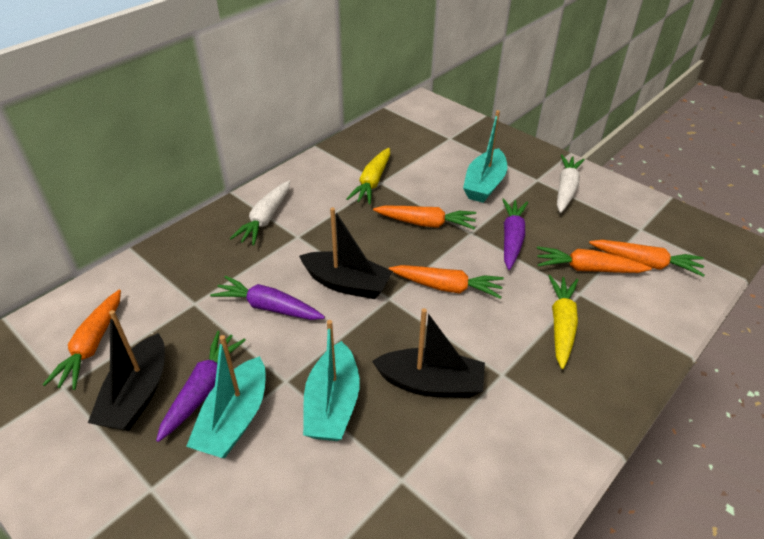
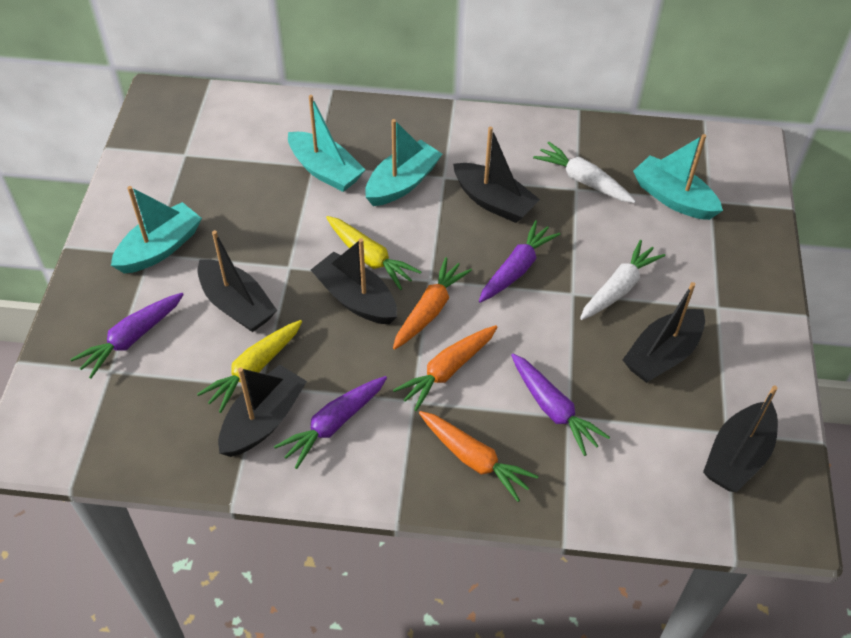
black boat: 3 -> 6
orange carrot: 5 -> 3
purple carrot: 3 -> 4
turquoise boat: 3 -> 4

